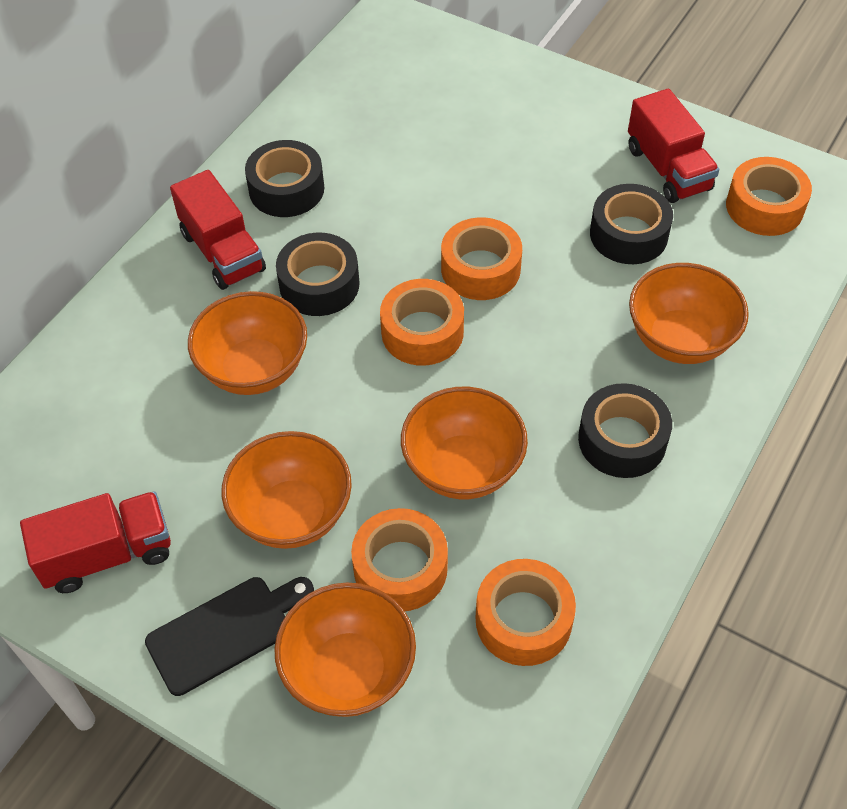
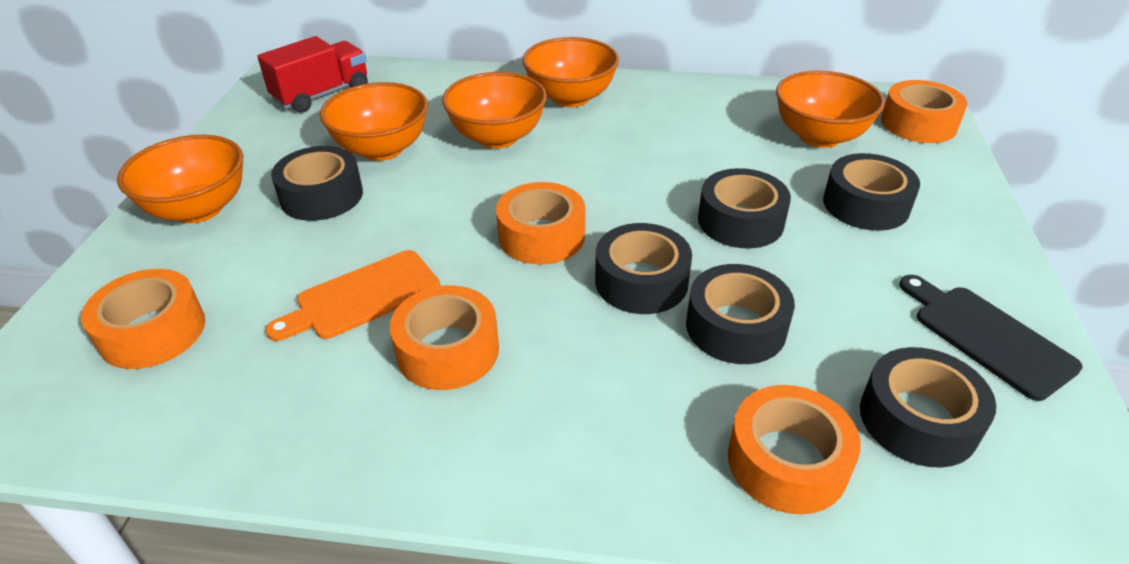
black tape: 4 -> 6
orange cutting board: 0 -> 1
red truck: 3 -> 1

